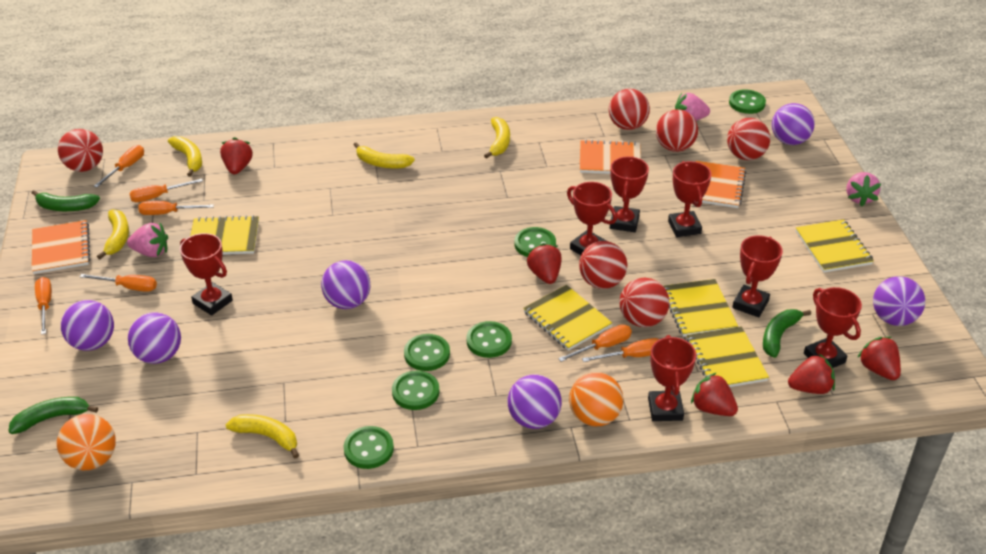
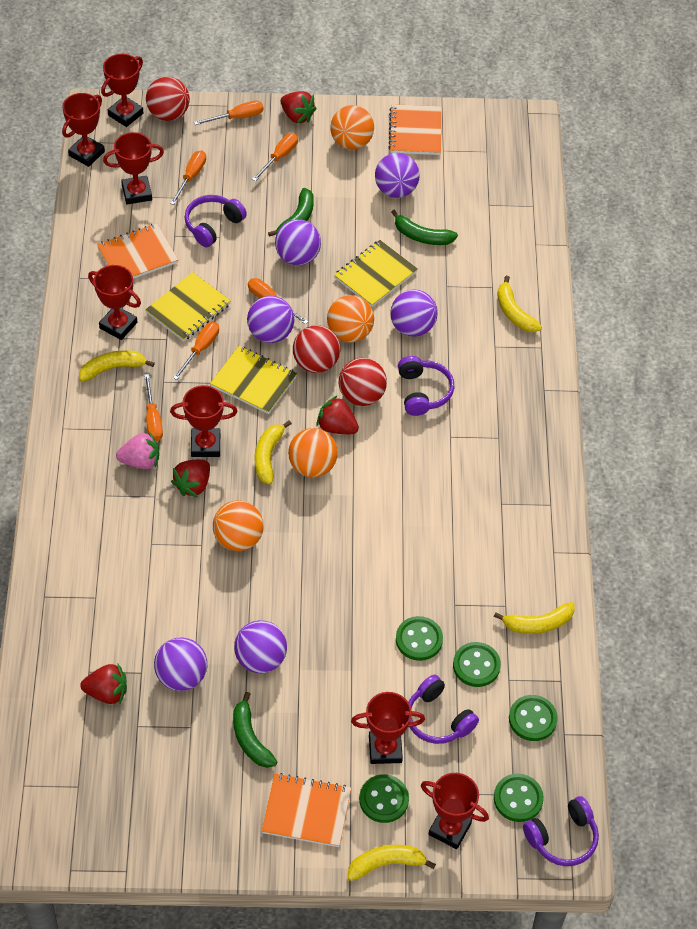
green button: 6 -> 5
orange ball: 2 -> 4
orange screwdriver: 7 -> 6
pink strawberry: 3 -> 1
purple headphones: 0 -> 4
red ball: 6 -> 3
red strawberry: 5 -> 4
yellow notebook: 5 -> 3

